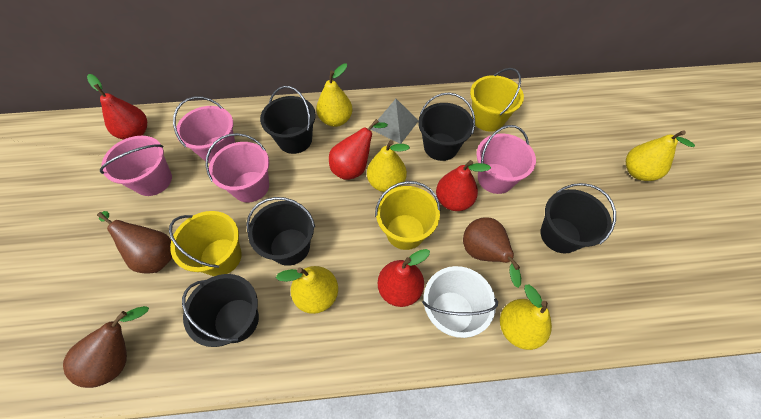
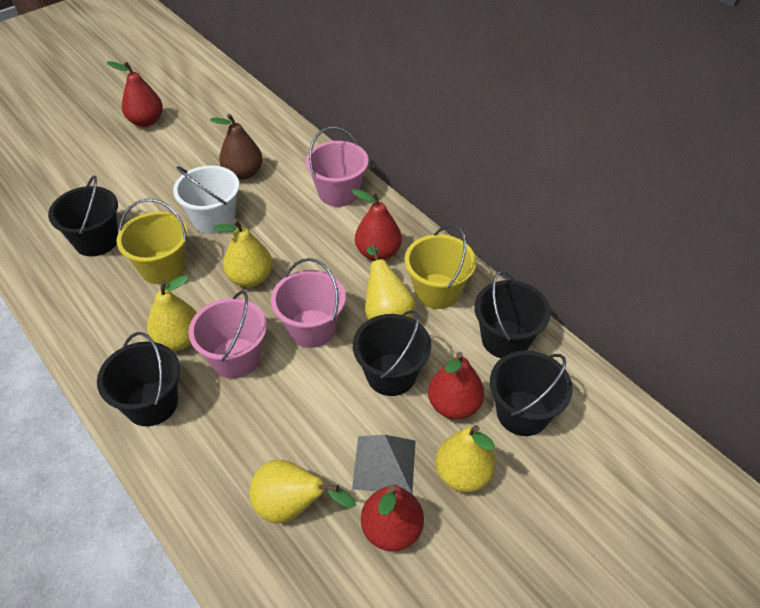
brown pear: 3 -> 1
pink bucket: 4 -> 3
yellow bucket: 3 -> 2

